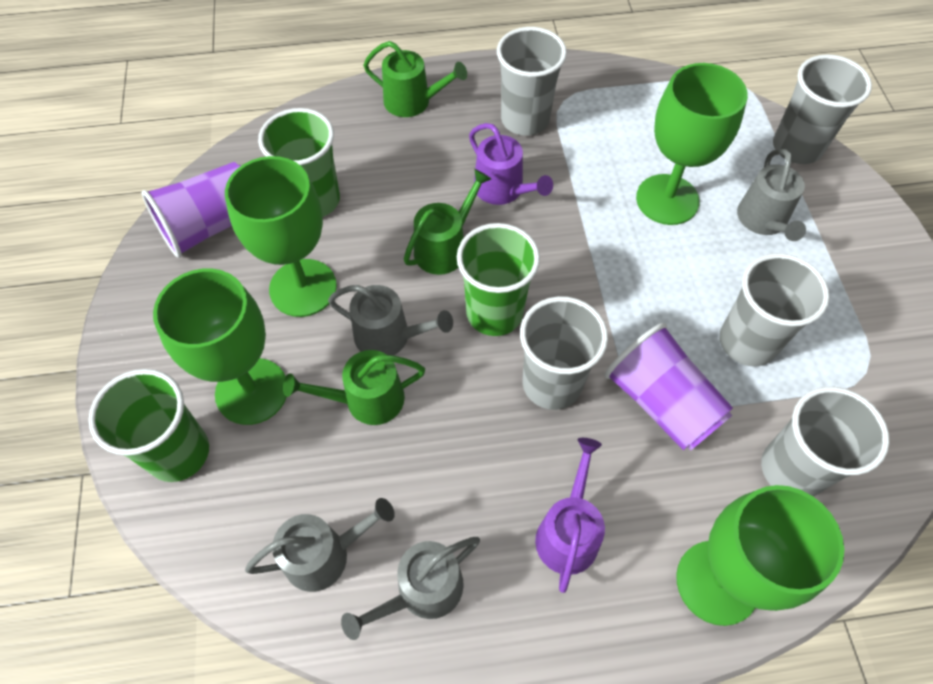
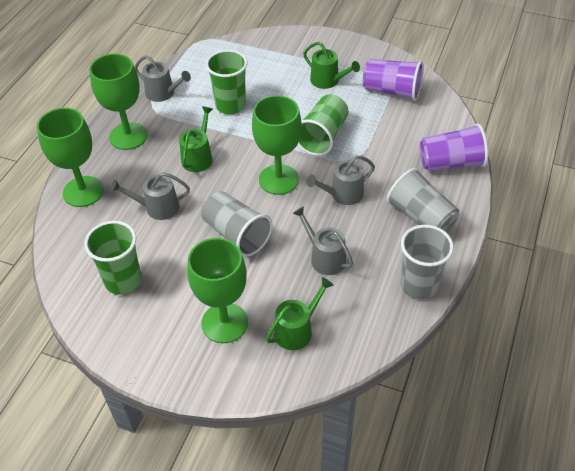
grey cup: 5 -> 3
purple watering can: 2 -> 0

